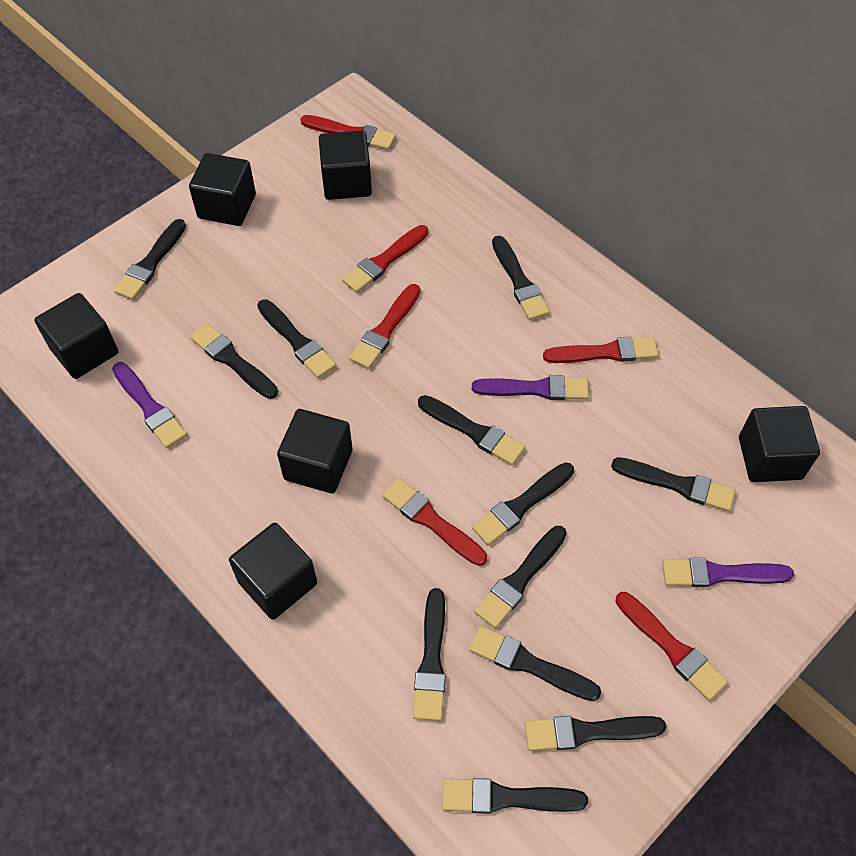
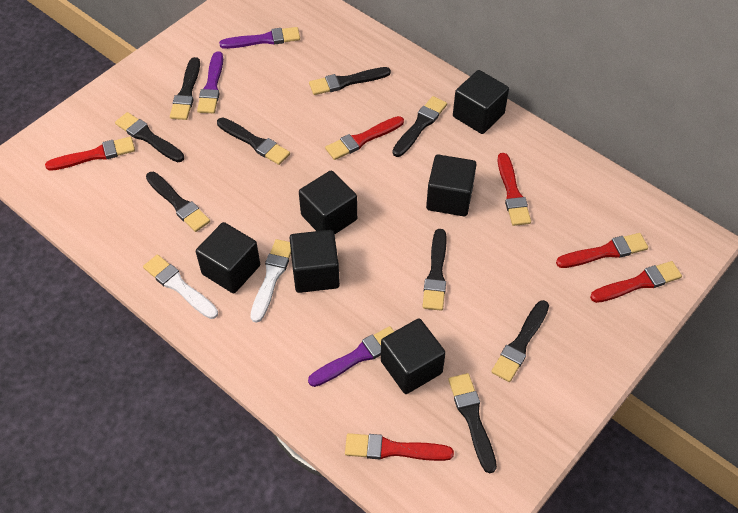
black brush: 12 -> 9
white brush: 0 -> 2

